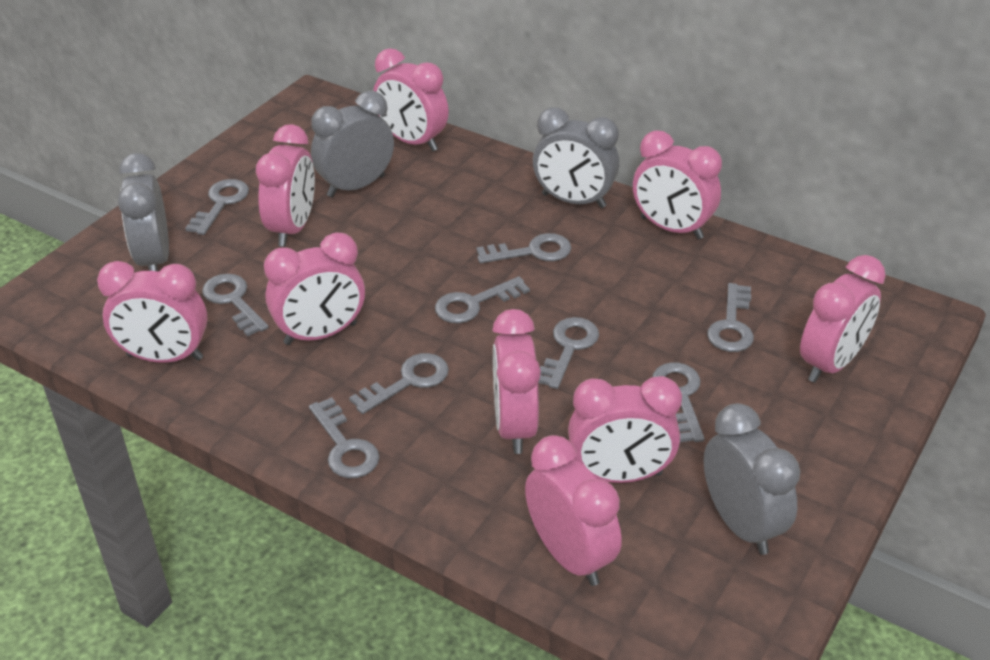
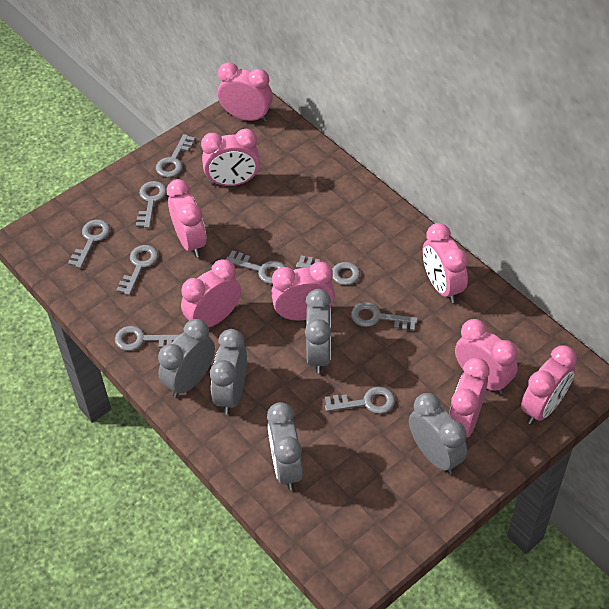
grey clock: 4 -> 5

